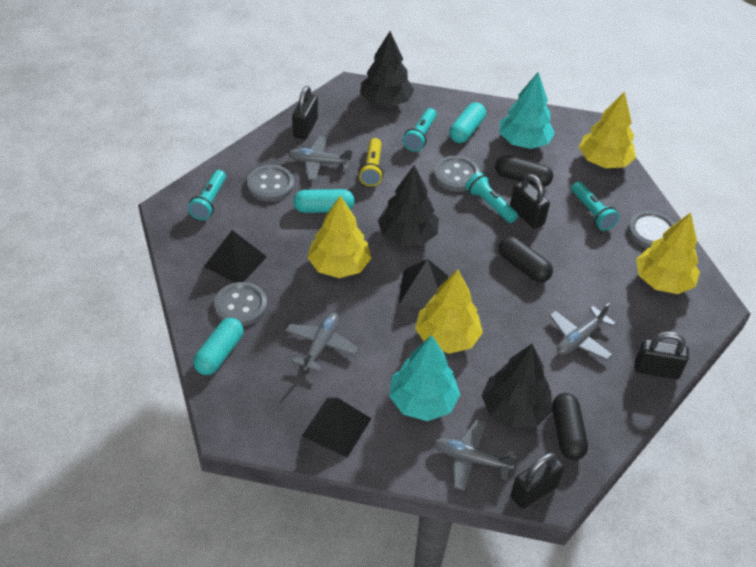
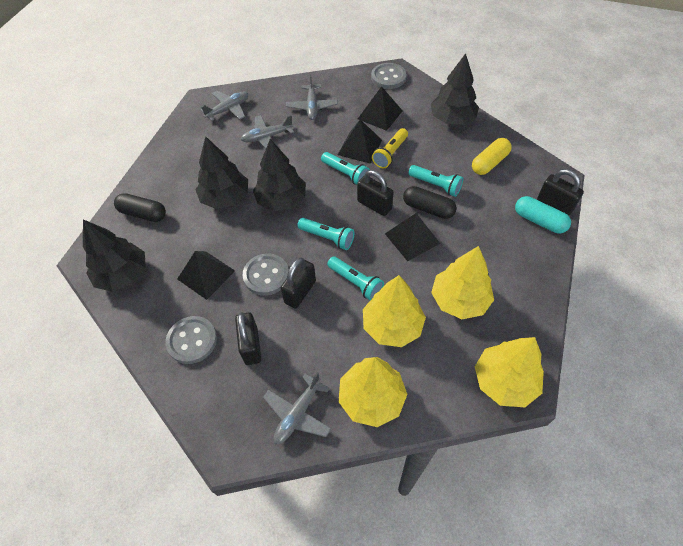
black capsule: 3 -> 2
black pyramid: 3 -> 4
black tree: 3 -> 4
grey button: 4 -> 3
turquoise capsule: 3 -> 1
turquoise tree: 2 -> 0
yellow capsule: 0 -> 1

